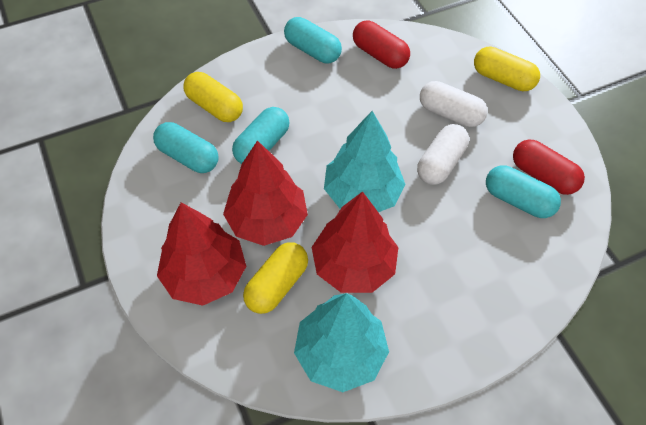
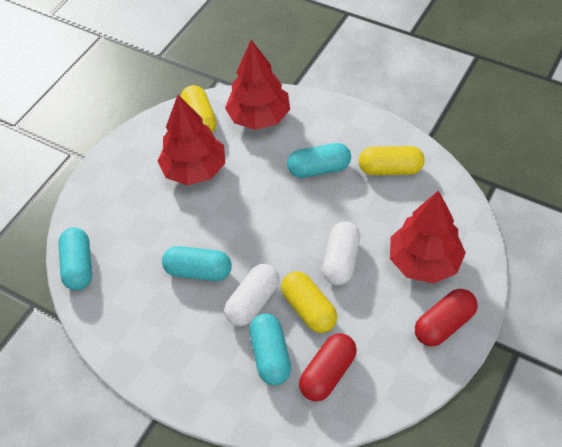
turquoise tree: 2 -> 0

